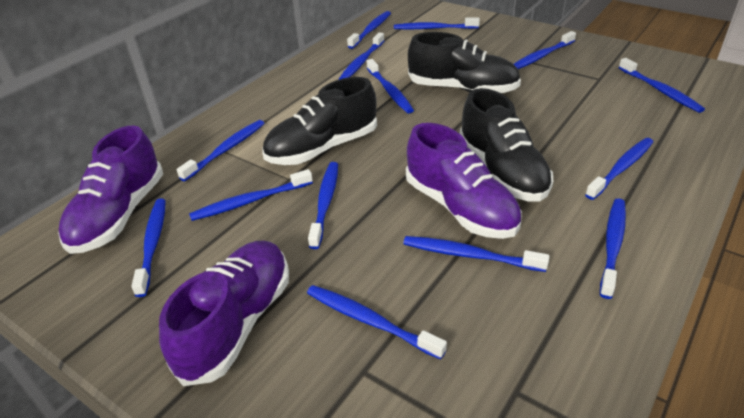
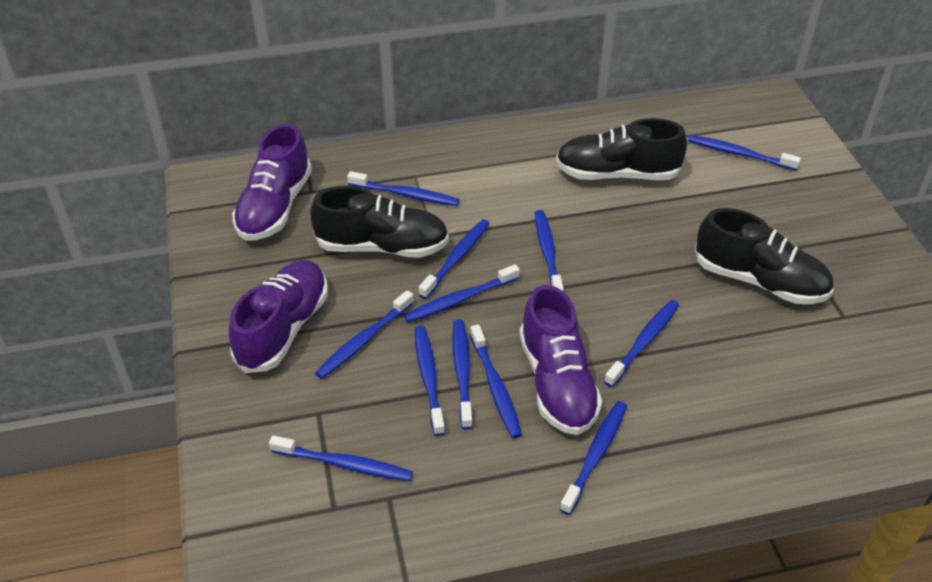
blue toothbrush: 14 -> 12

